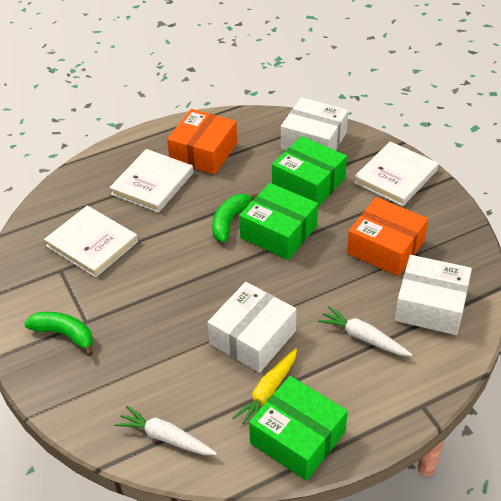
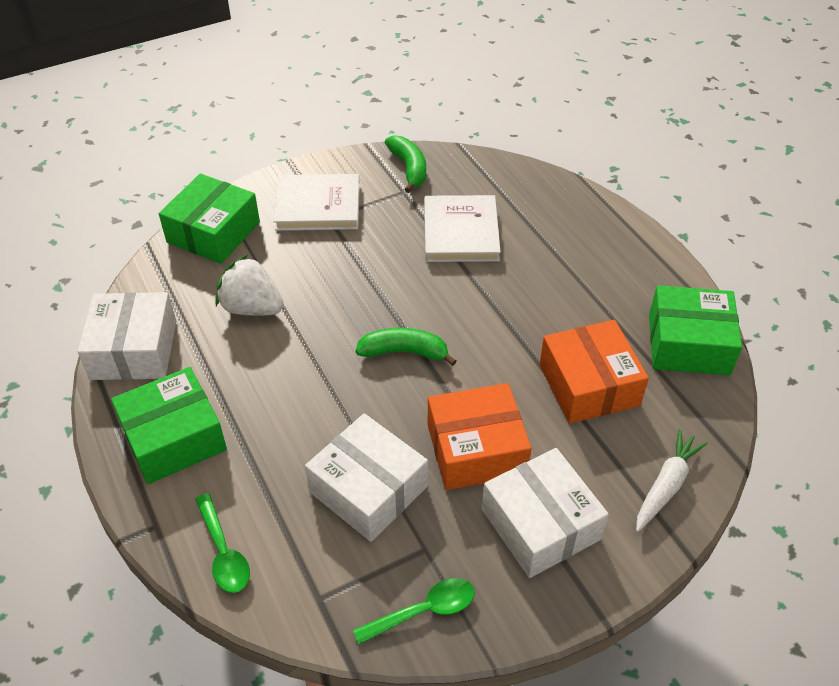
green spoon: 0 -> 2
white book: 3 -> 2
white carrot: 2 -> 1
white strawberry: 0 -> 1
yellow carrot: 1 -> 0

